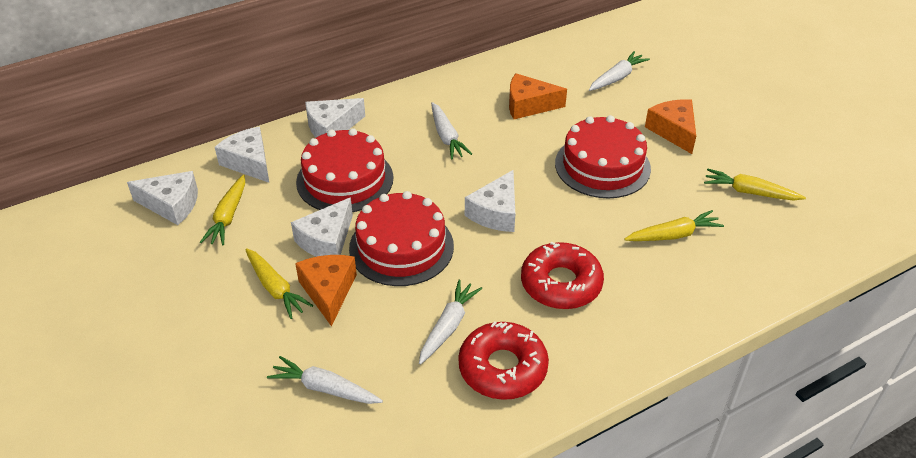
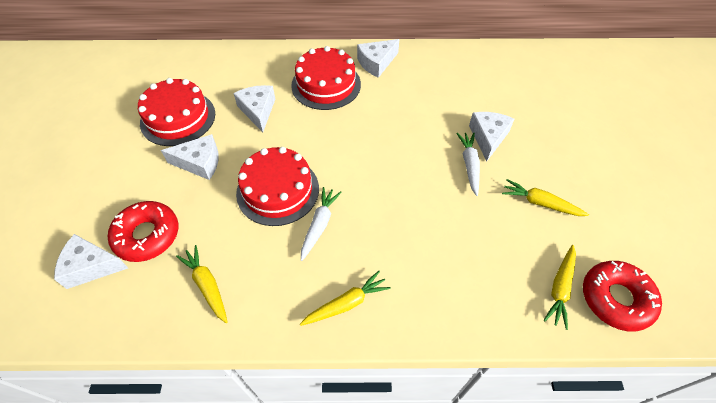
orange cheese: 3 -> 0
white carrot: 4 -> 2

